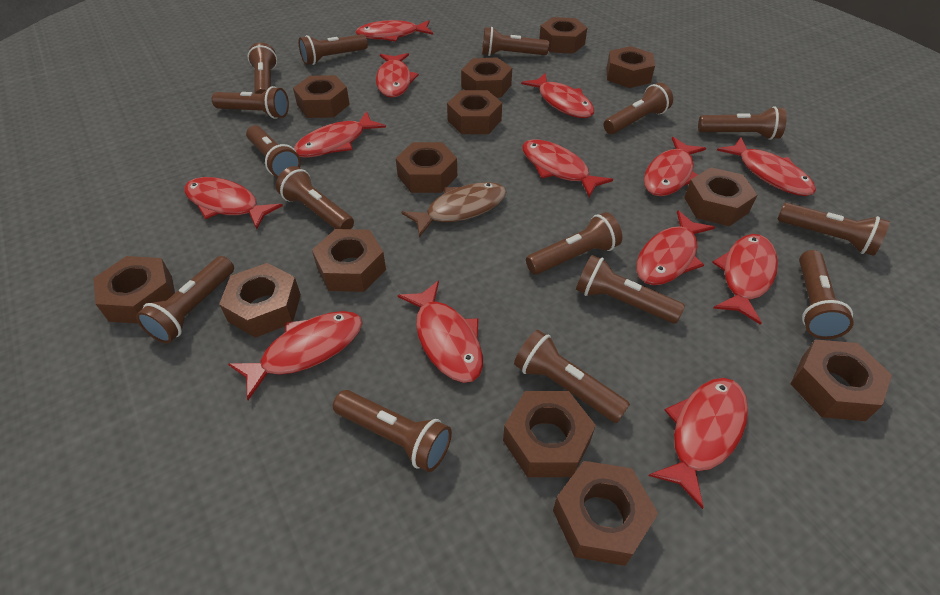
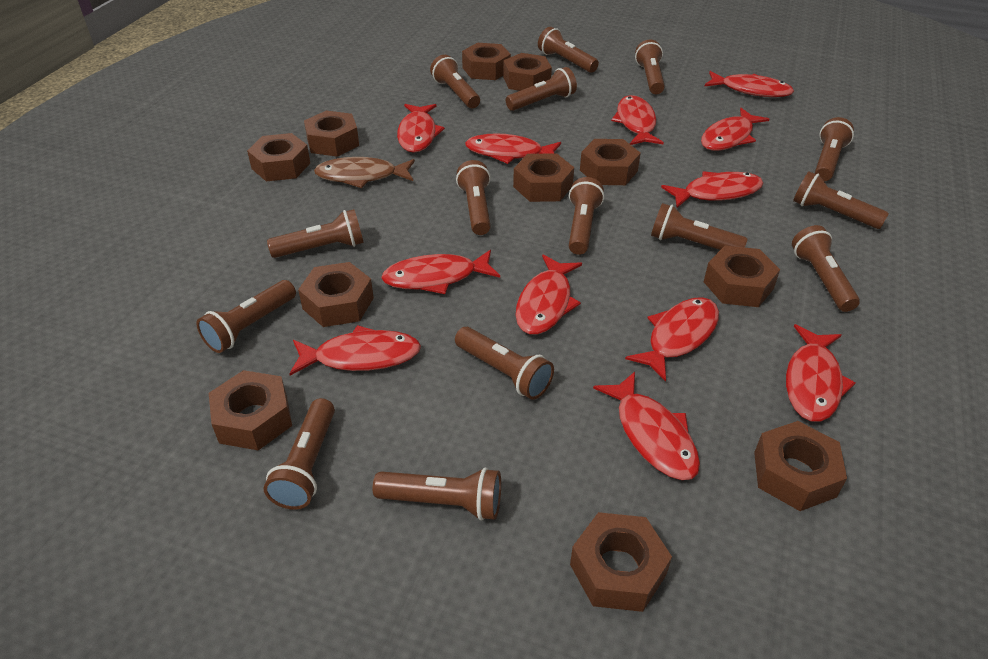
brown nut: 13 -> 11
red fish: 13 -> 12

